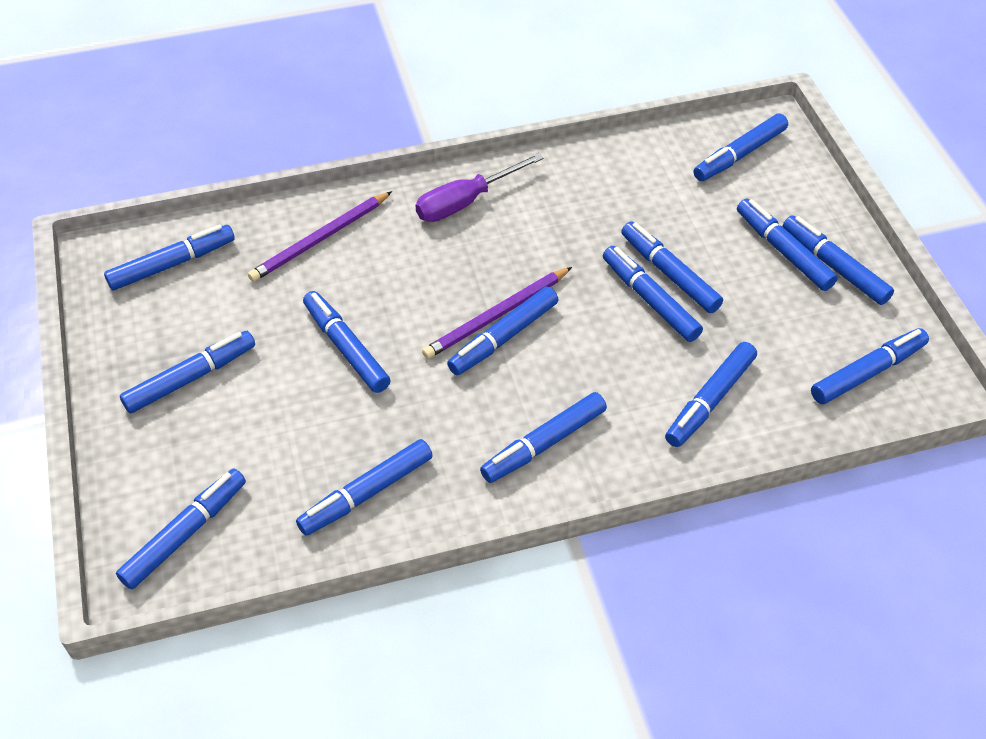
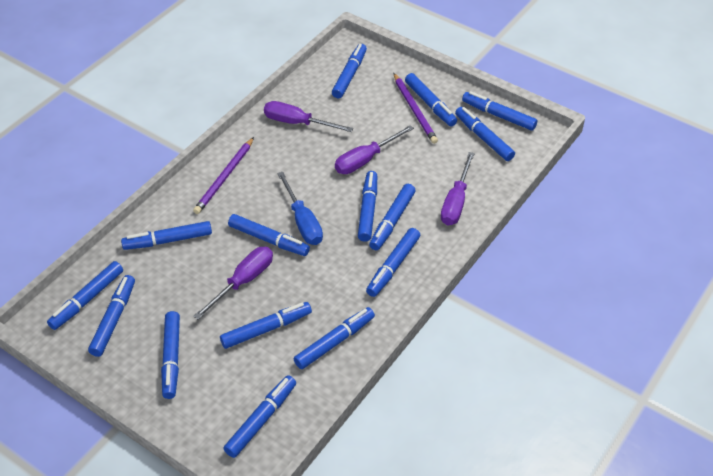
blue marker: 14 -> 15
blue screwdriver: 0 -> 1
purple screwdriver: 1 -> 4

